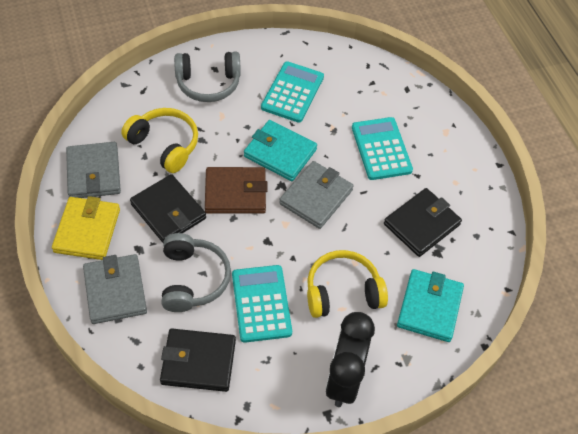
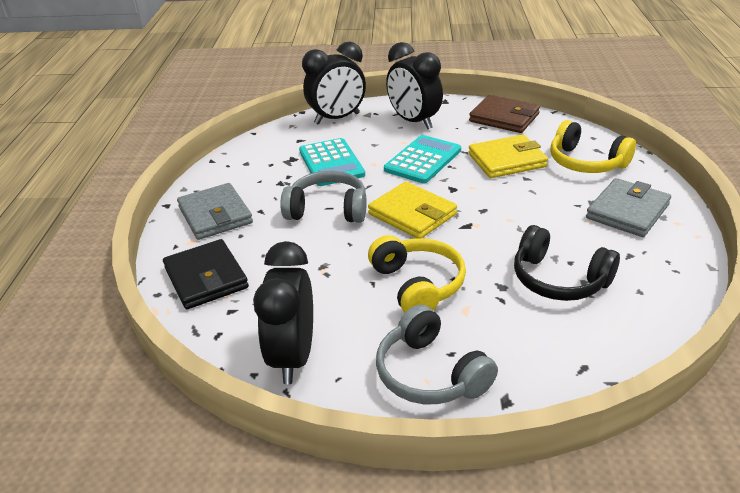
black clock: 1 -> 3
black headphones: 0 -> 1
black wallet: 3 -> 1
grey wallet: 3 -> 2
turquoise calculator: 3 -> 2
turquoise wallet: 2 -> 0
yellow wallet: 1 -> 2

